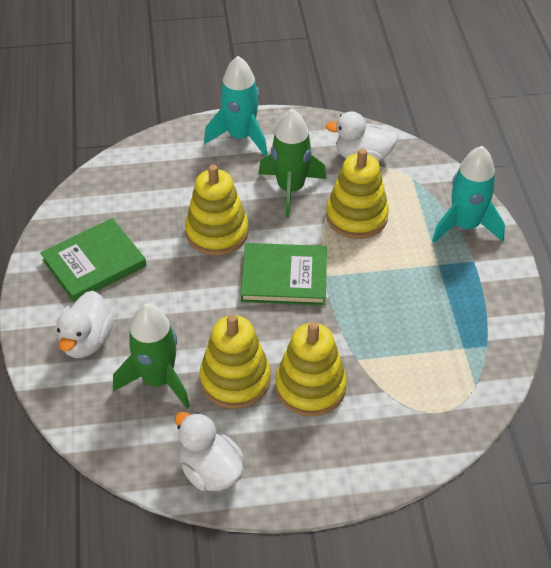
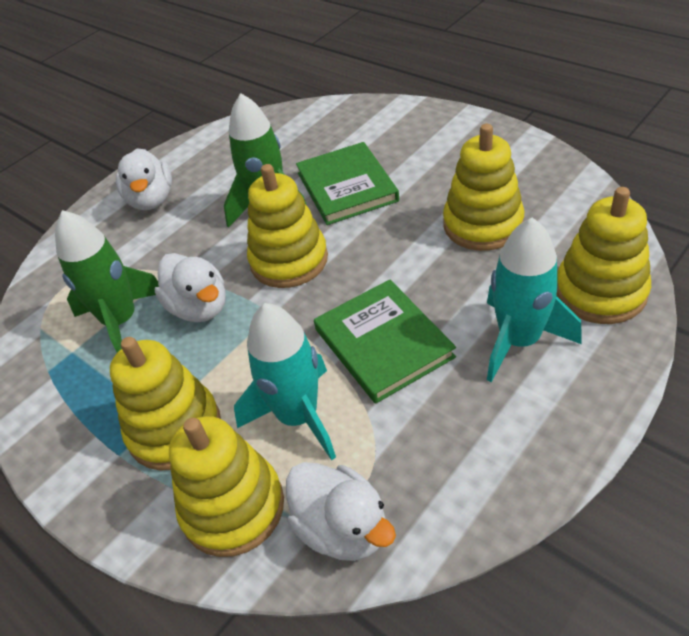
yellow stacking toy: 4 -> 5

